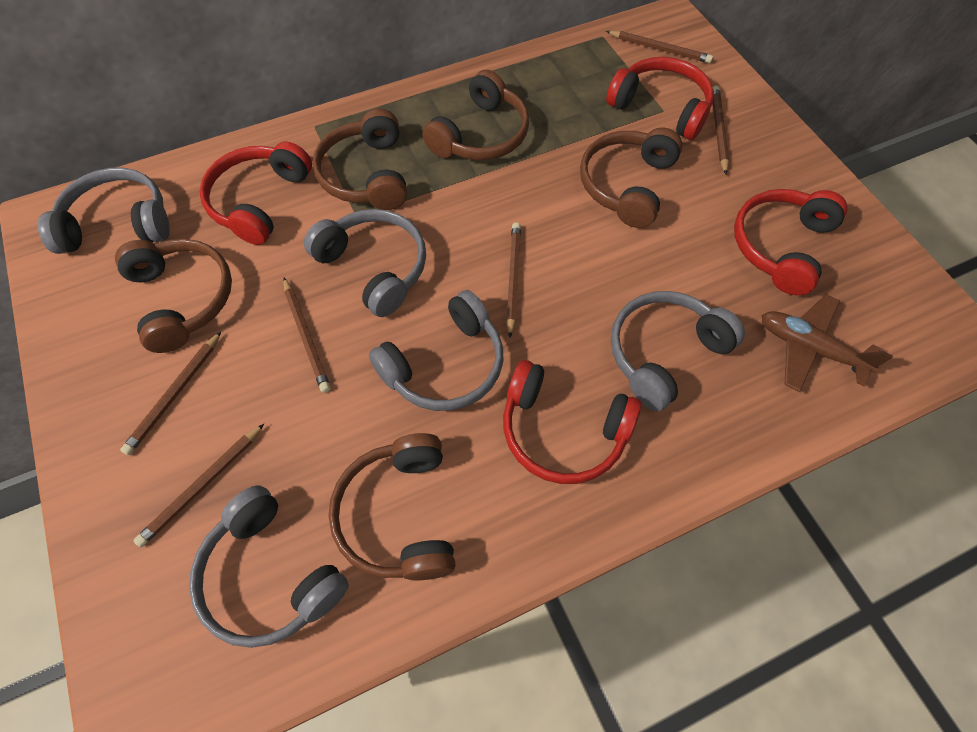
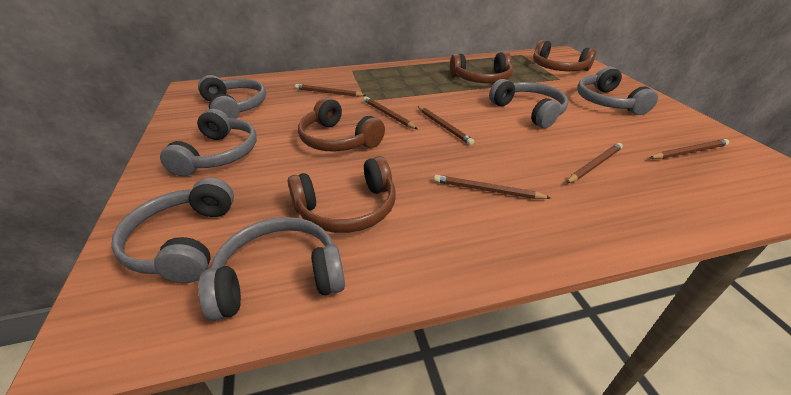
brown headphones: 5 -> 4
brown plane: 1 -> 0
grey headphones: 5 -> 6
red headphones: 4 -> 0

